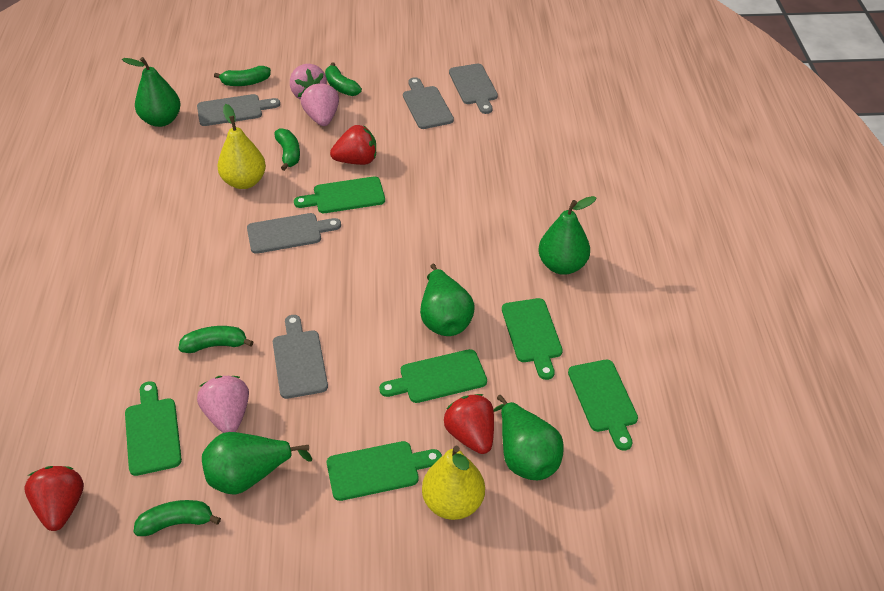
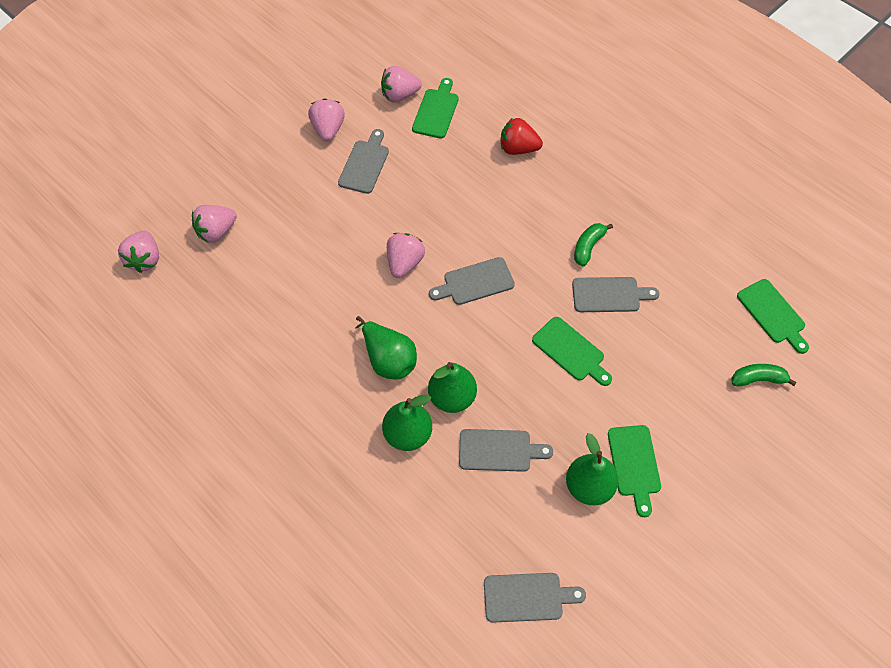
green banana: 5 -> 2
green cutting board: 6 -> 4
green pear: 5 -> 4
pink strawberry: 3 -> 5
red strawberry: 3 -> 1
yellow pear: 2 -> 0

